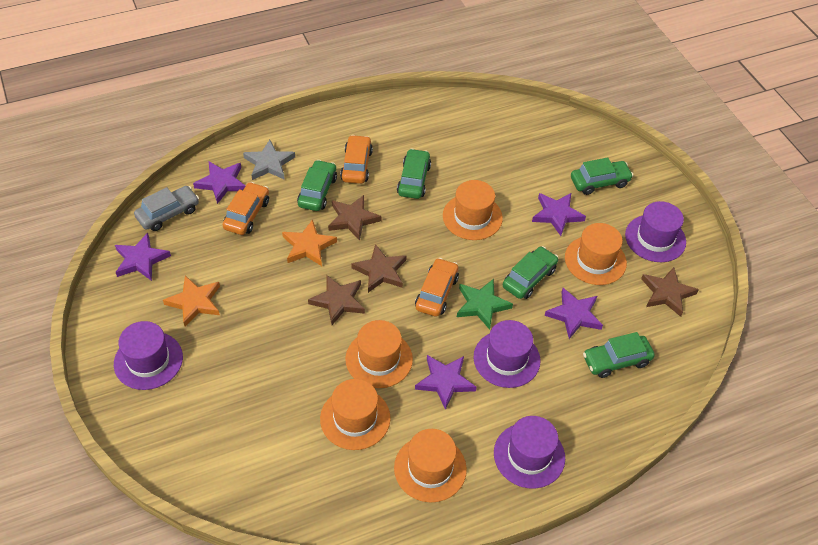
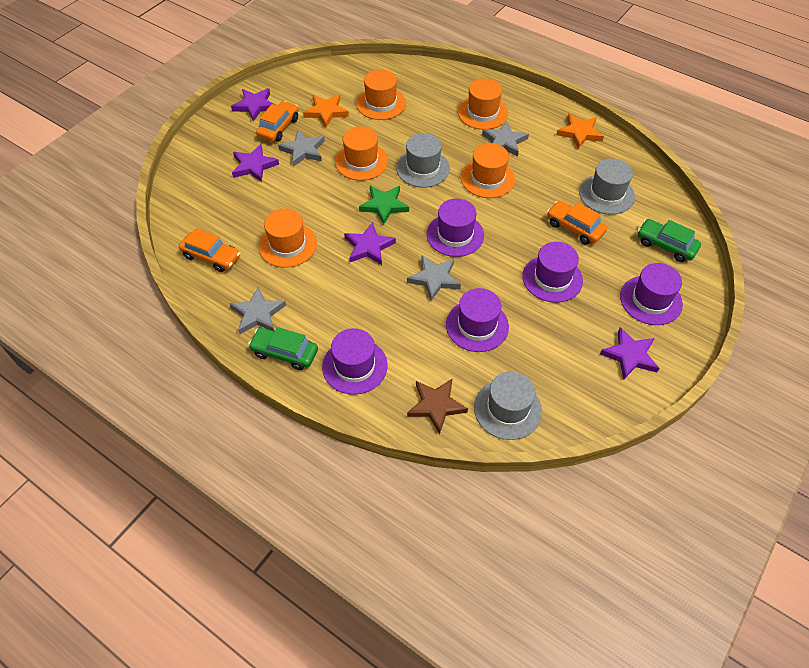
brown star: 4 -> 1
green car: 5 -> 2
grey car: 1 -> 0
grey hat: 0 -> 3
grey star: 1 -> 4
purple hat: 4 -> 5
purple star: 5 -> 4

